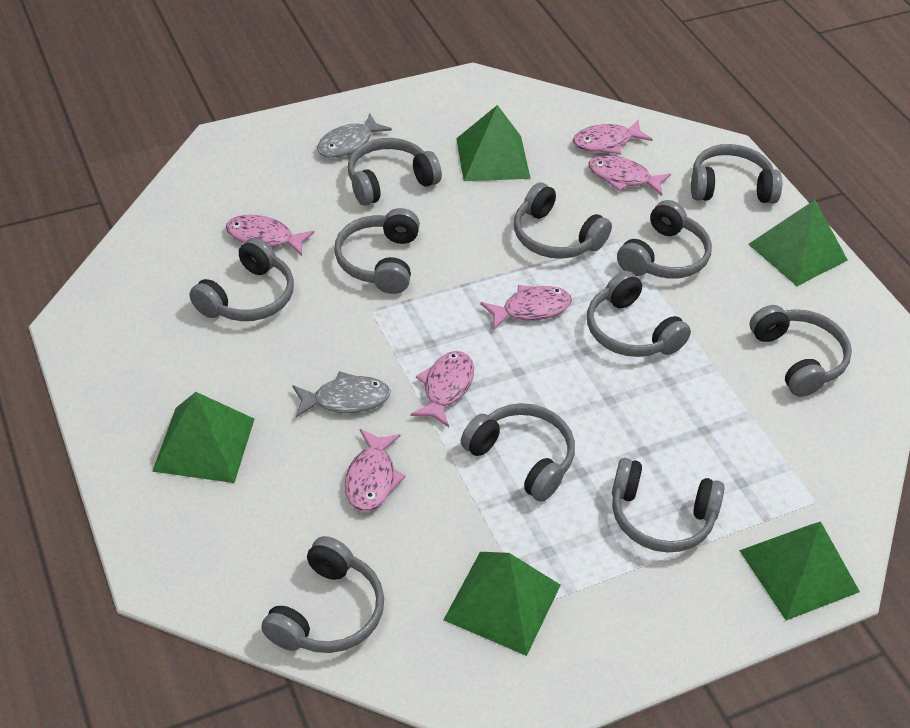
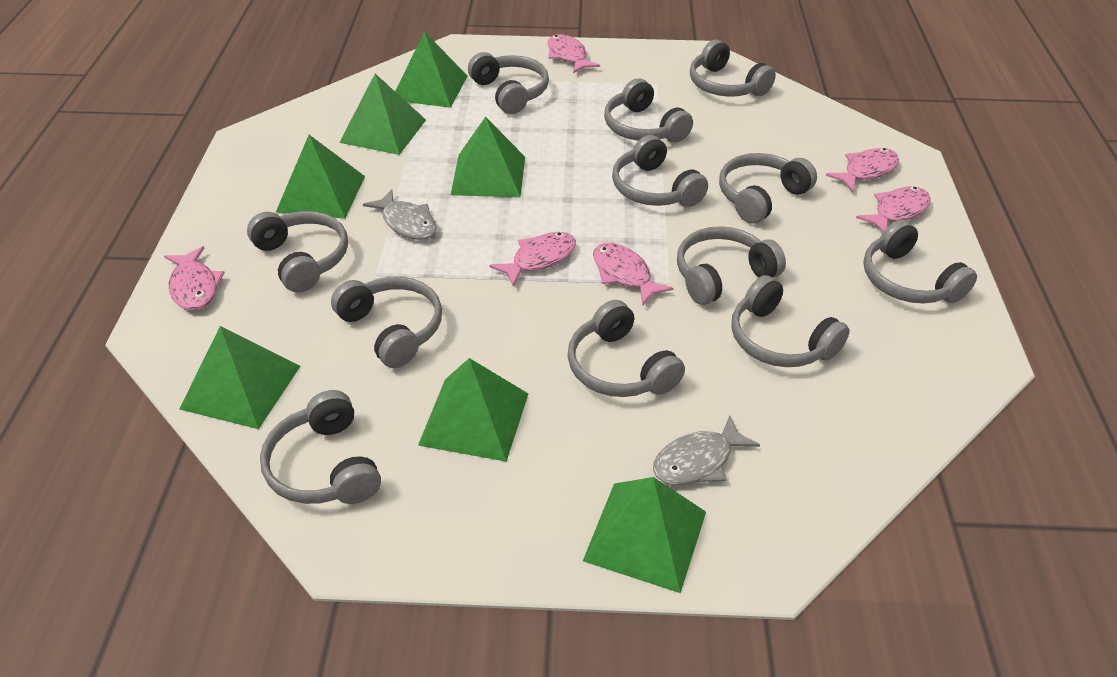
green pyramid: 5 -> 7
grey headphones: 11 -> 12

